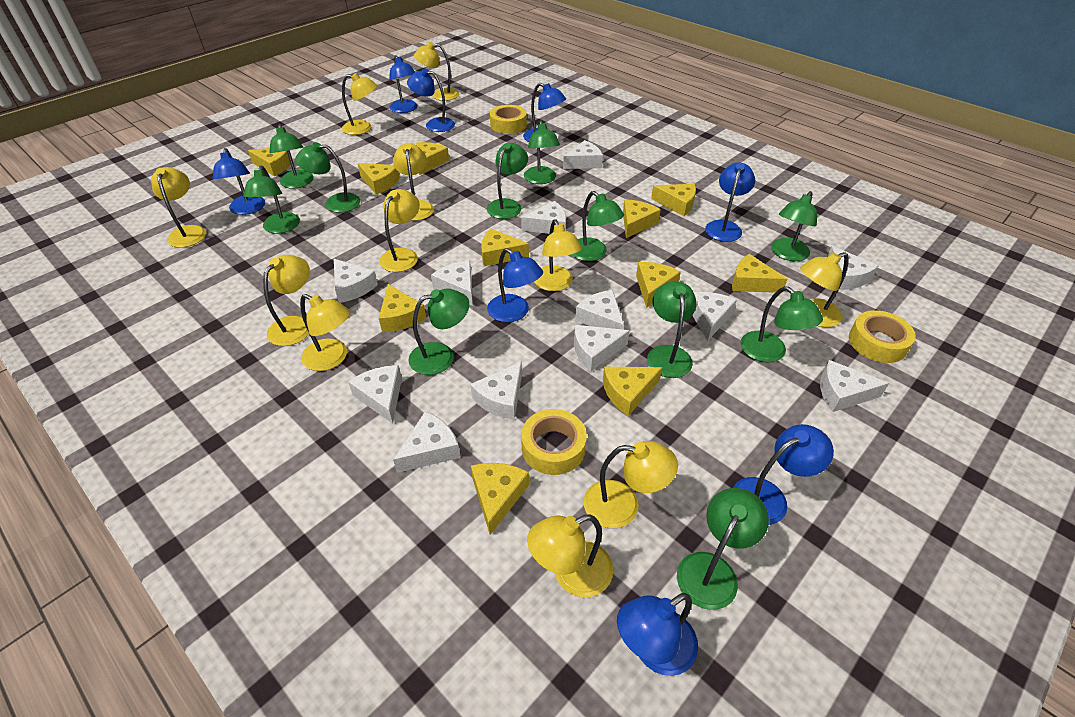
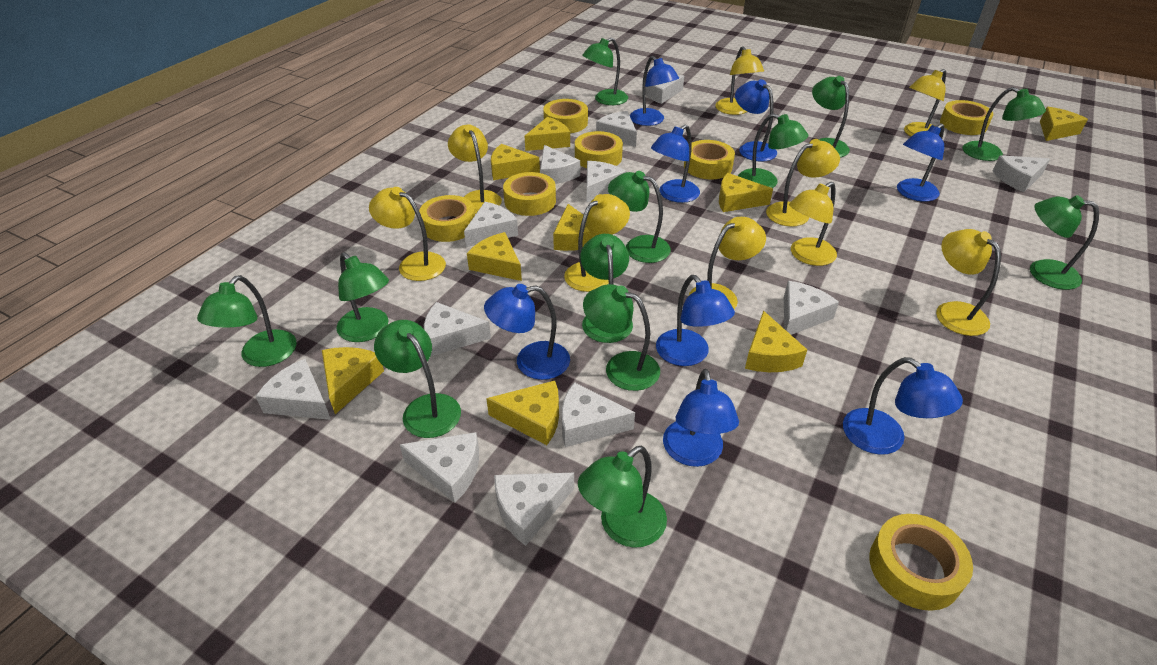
green lamp: 11 -> 12
yellow cheese: 11 -> 9
yellow lamp: 11 -> 9
yellow tape: 3 -> 7

